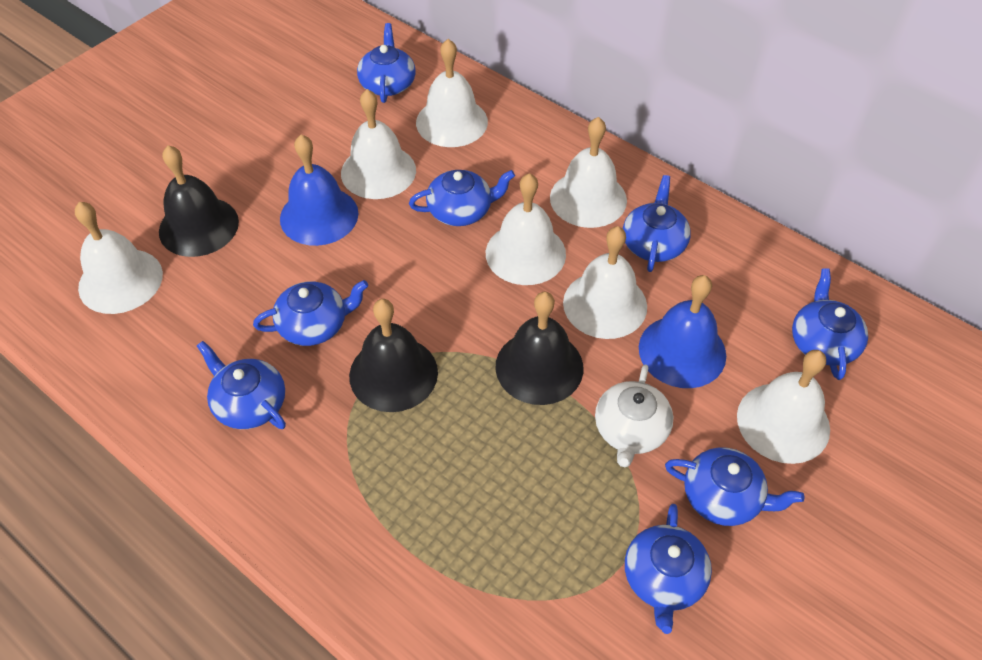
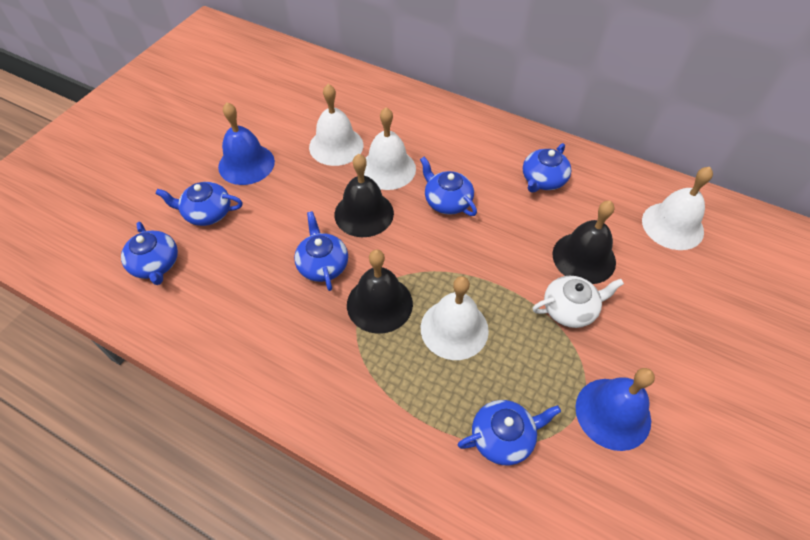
blue teapot: 8 -> 6
white bell: 7 -> 4

